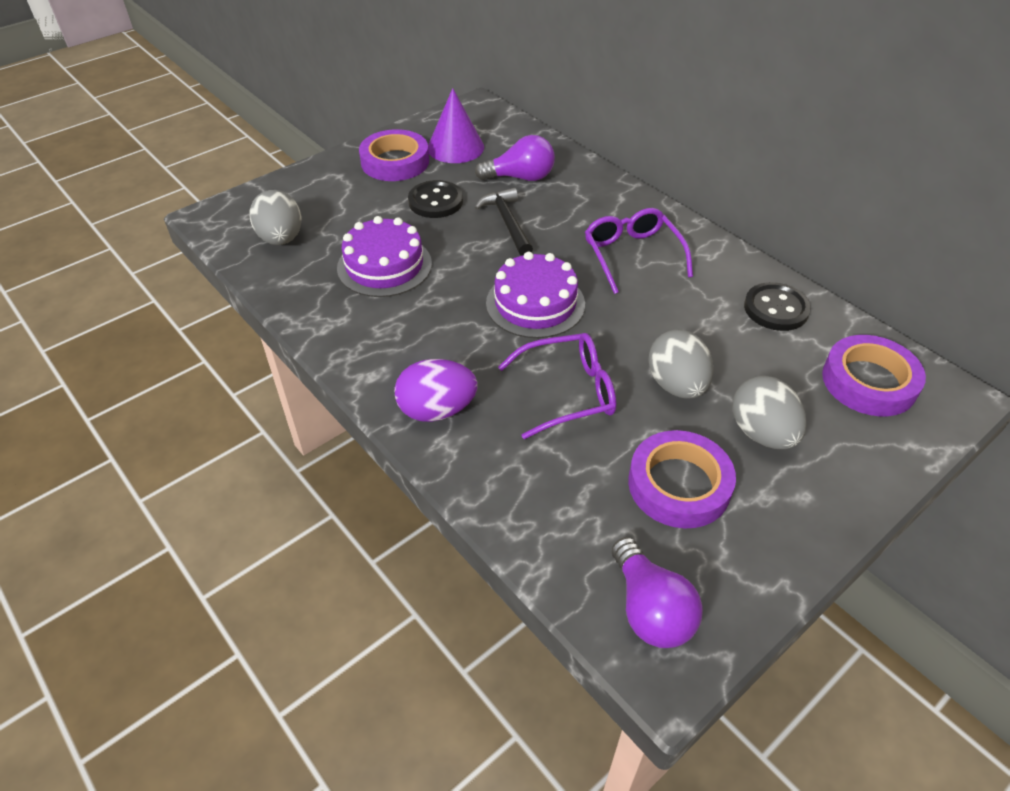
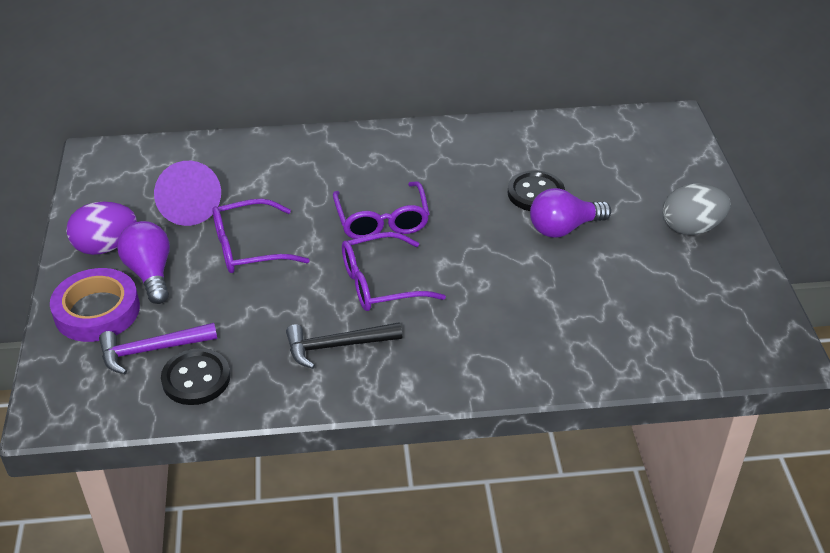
grey egg: 3 -> 1
purple cake: 2 -> 0
purple glasses: 2 -> 3
purple hammer: 0 -> 1
purple tape: 3 -> 1

